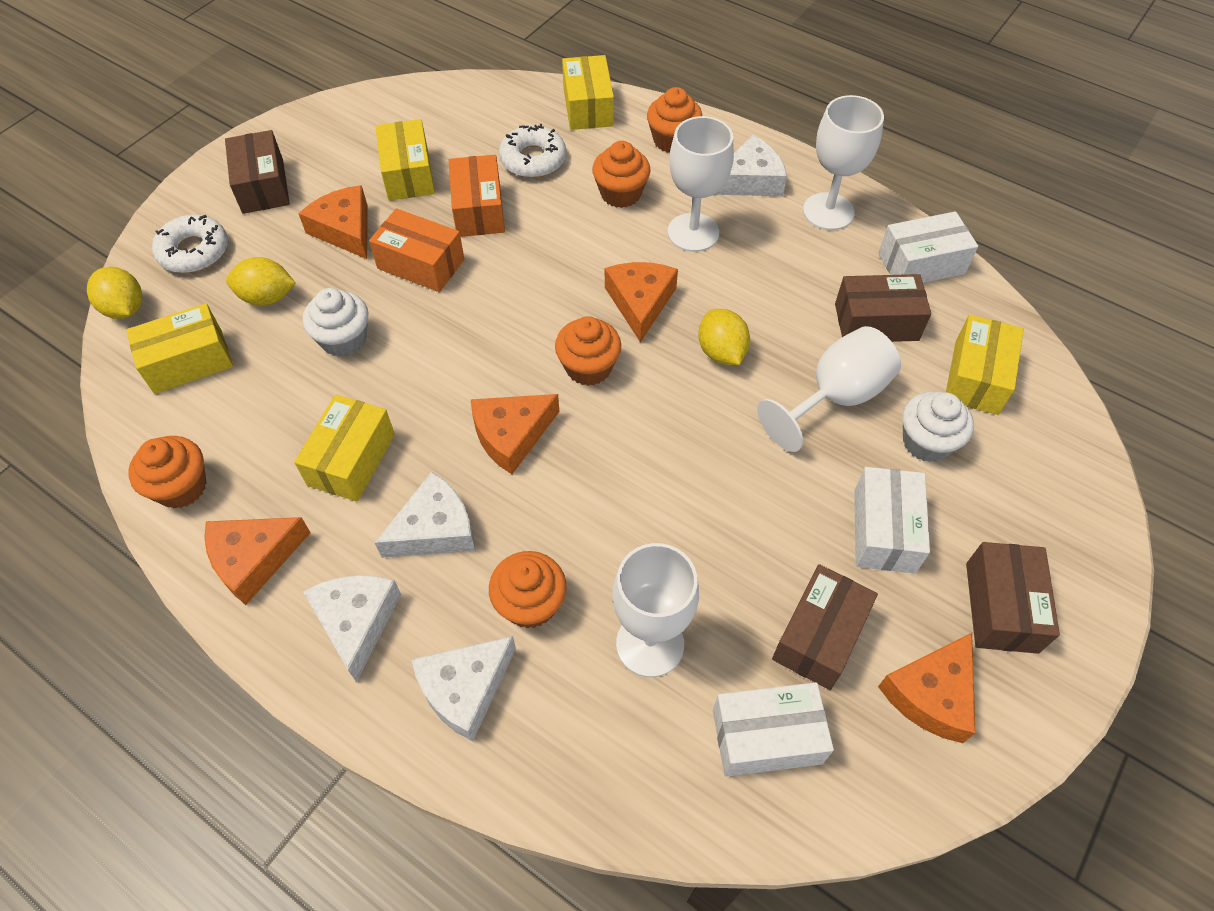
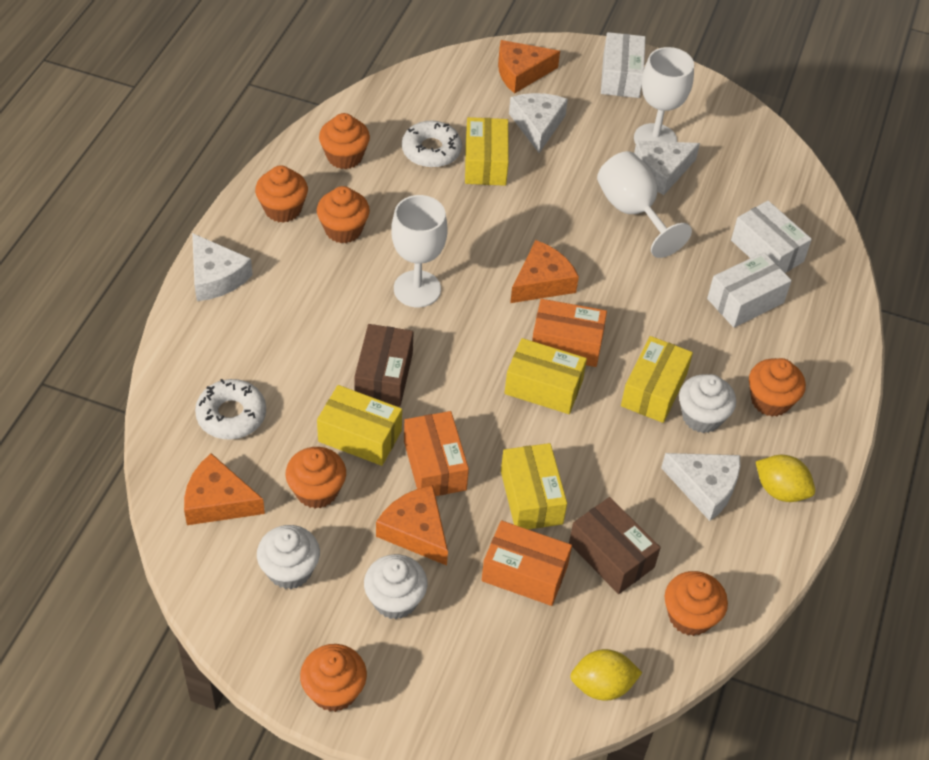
brown box: 4 -> 2
orange box: 2 -> 3
orange cheese: 5 -> 4
orange cupcake: 5 -> 7
white cupcake: 2 -> 3
white goblet: 4 -> 3
yellow lemon: 3 -> 2

